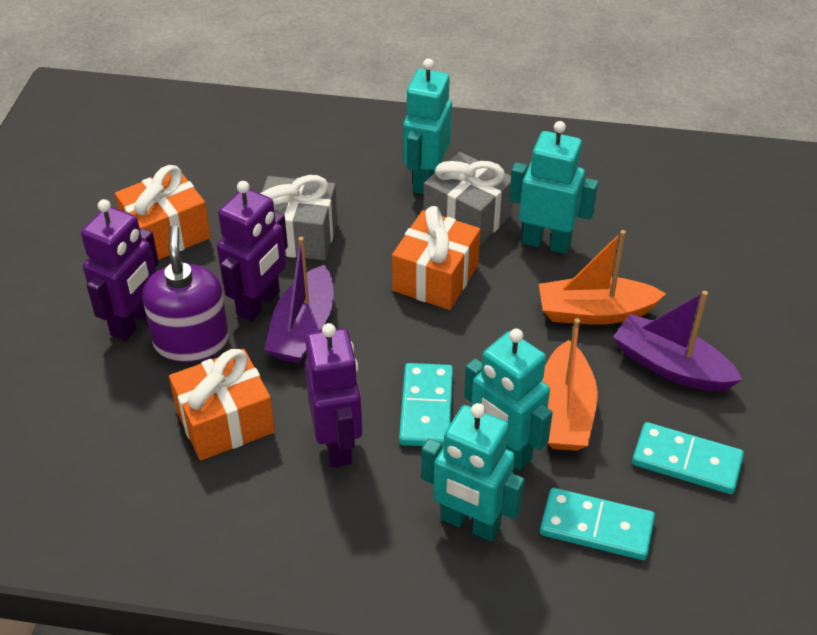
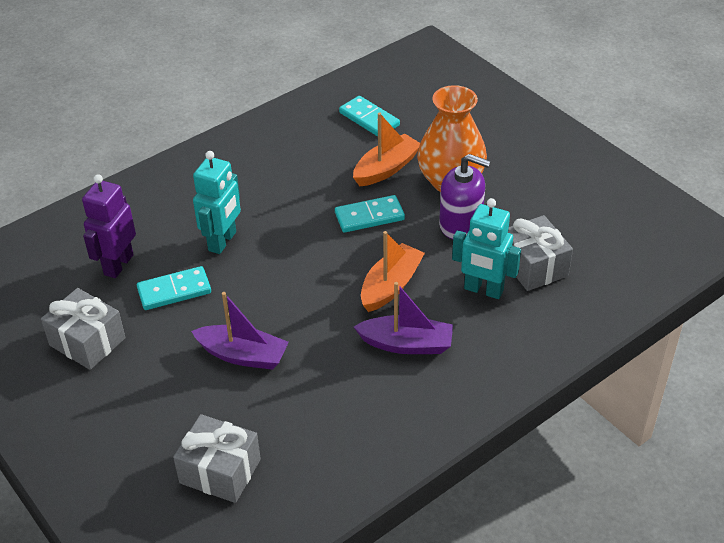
grey gift: 2 -> 3
orange gift: 3 -> 0
orange vase: 0 -> 1
purple robot: 3 -> 1
turquoise robot: 4 -> 2

